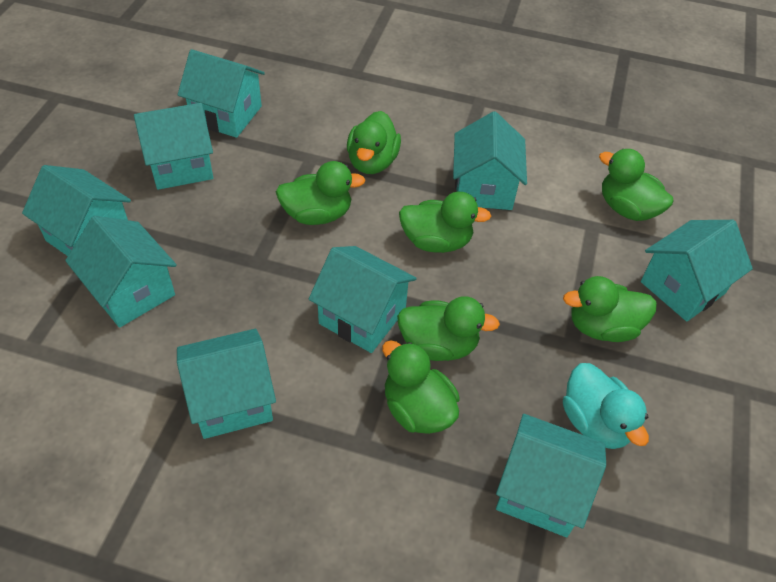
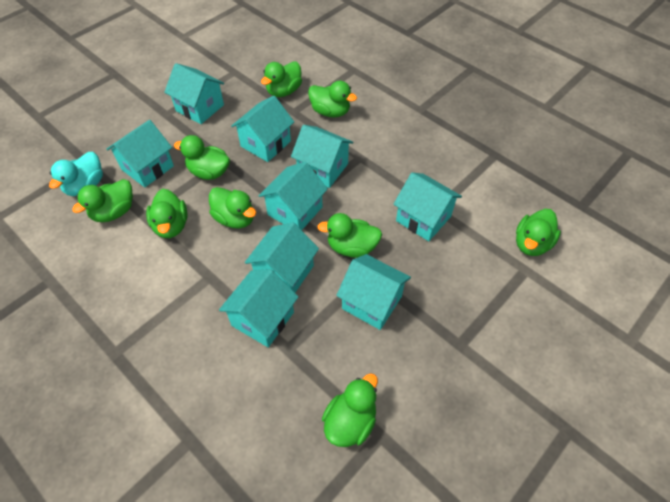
green duck: 7 -> 9

